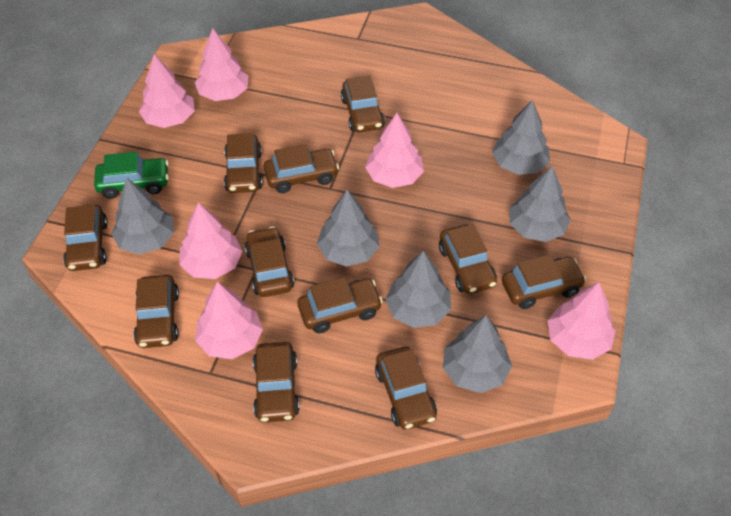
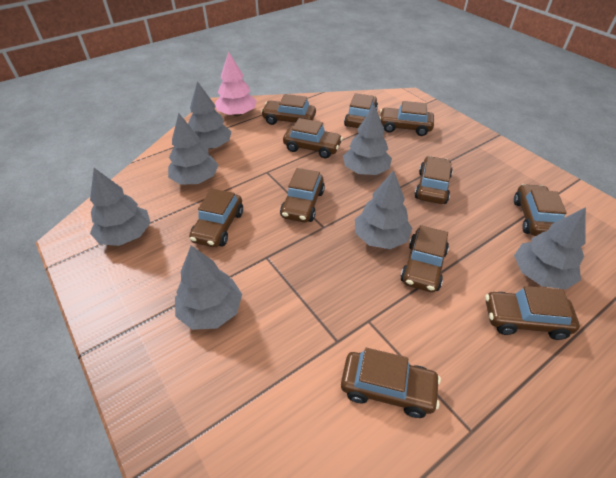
green car: 1 -> 0
grey tree: 6 -> 7
pink tree: 6 -> 1

